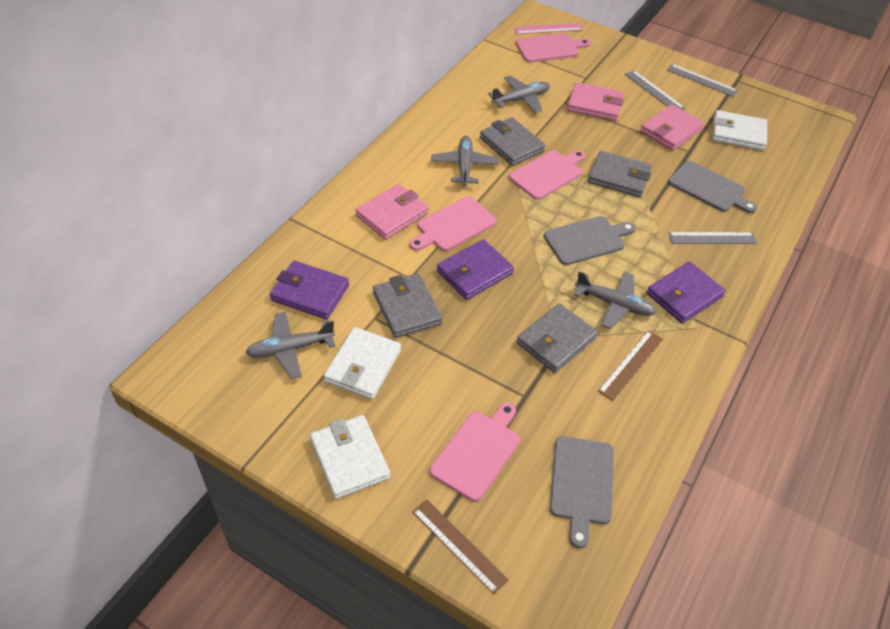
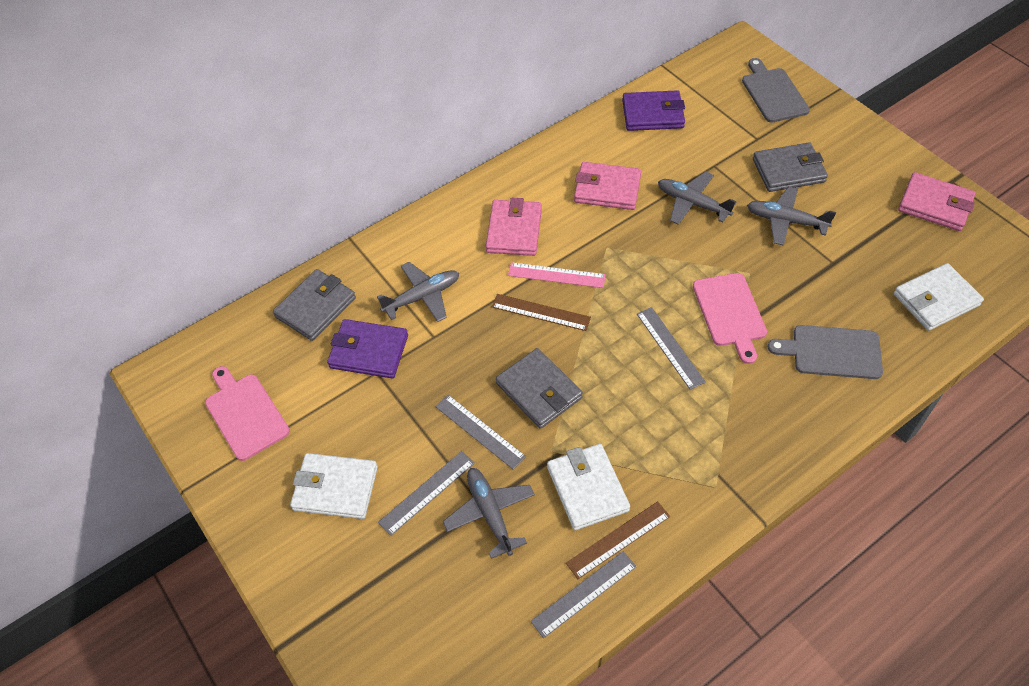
grey cutting board: 3 -> 2
grey ruler: 3 -> 4
grey wallet: 4 -> 3
pink cutting board: 4 -> 2
purple wallet: 3 -> 2

